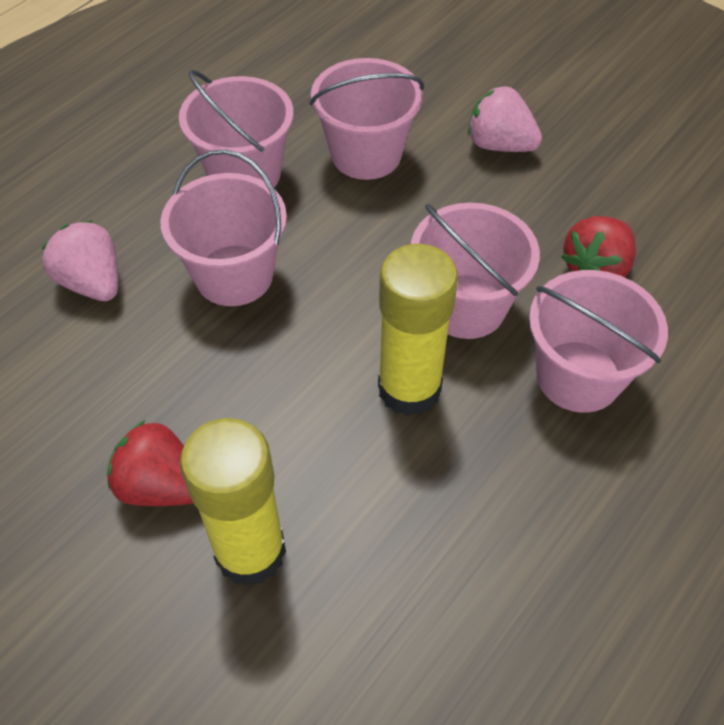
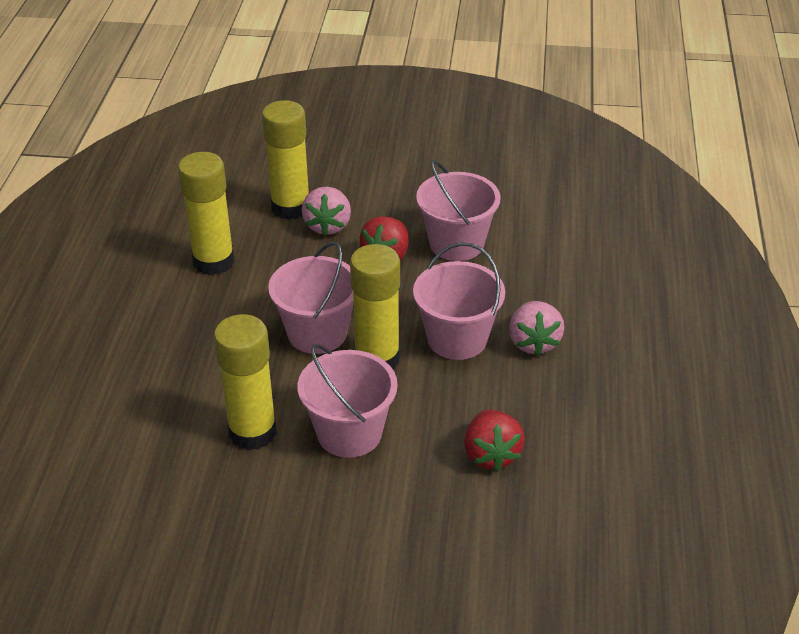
pink bucket: 5 -> 4
yellow glue stick: 2 -> 4

